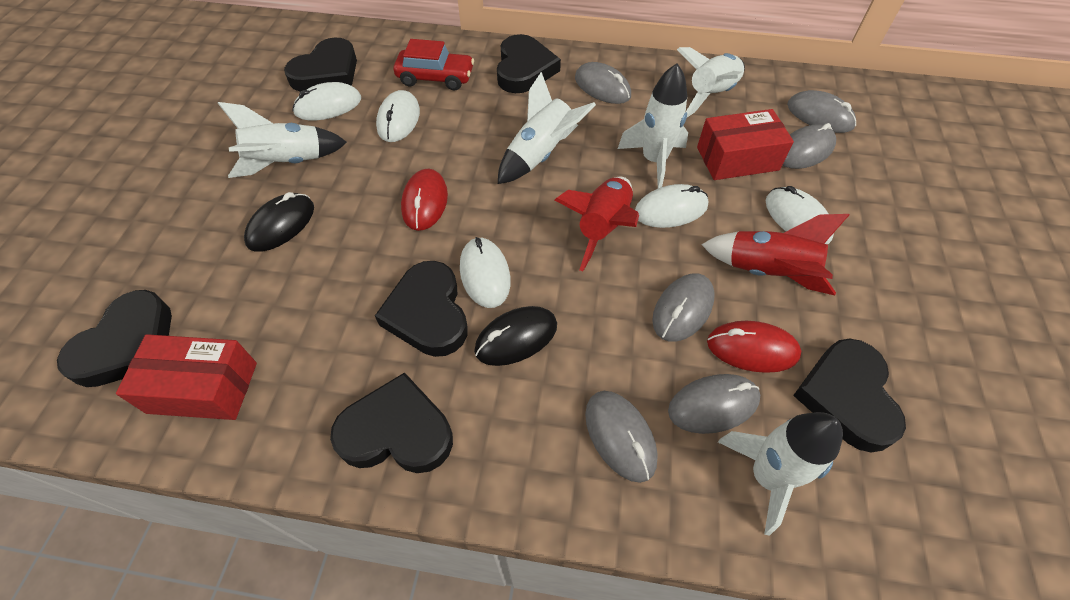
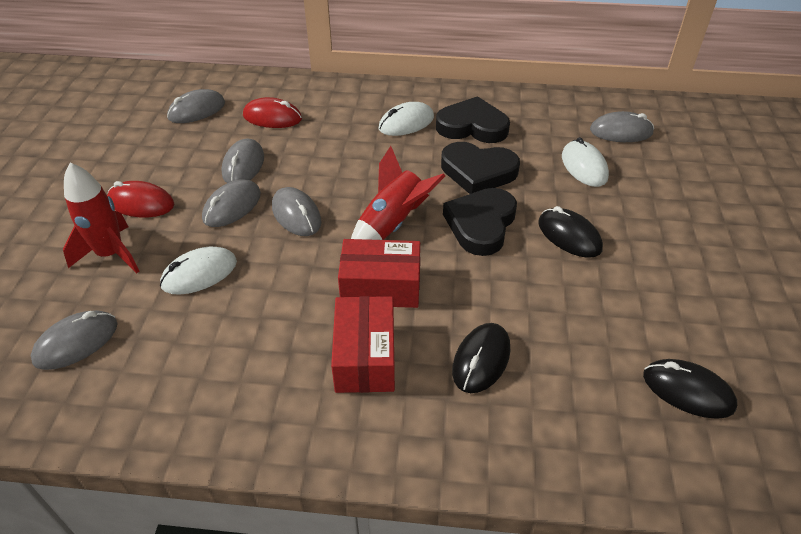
black heart: 6 -> 3
black mouse: 2 -> 3
red car: 1 -> 0
white mouse: 5 -> 3
white rocket: 5 -> 0

